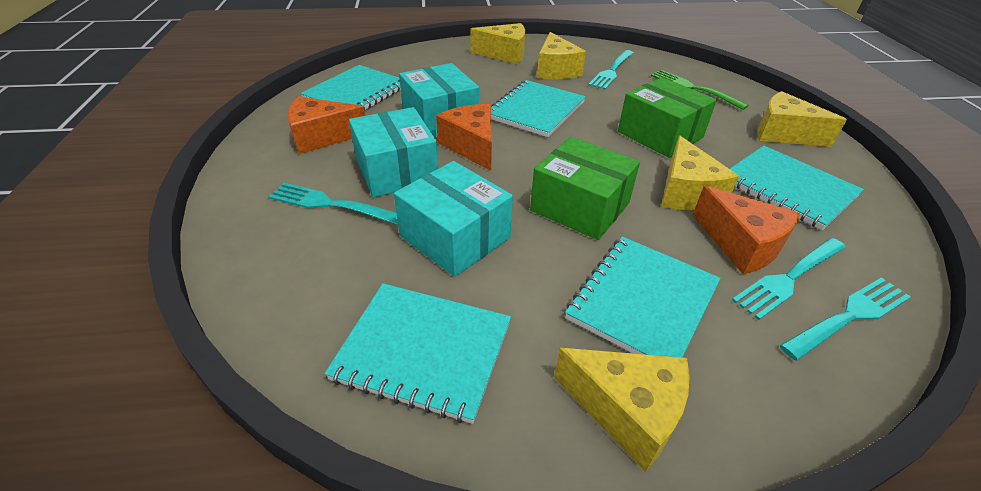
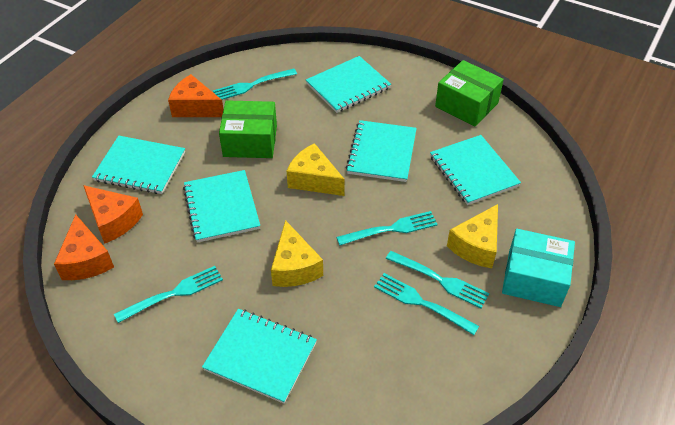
green fork: 1 -> 0
turquoise box: 3 -> 1
turquoise fork: 4 -> 5
turquoise notebook: 5 -> 6
yellow cheese: 5 -> 3

